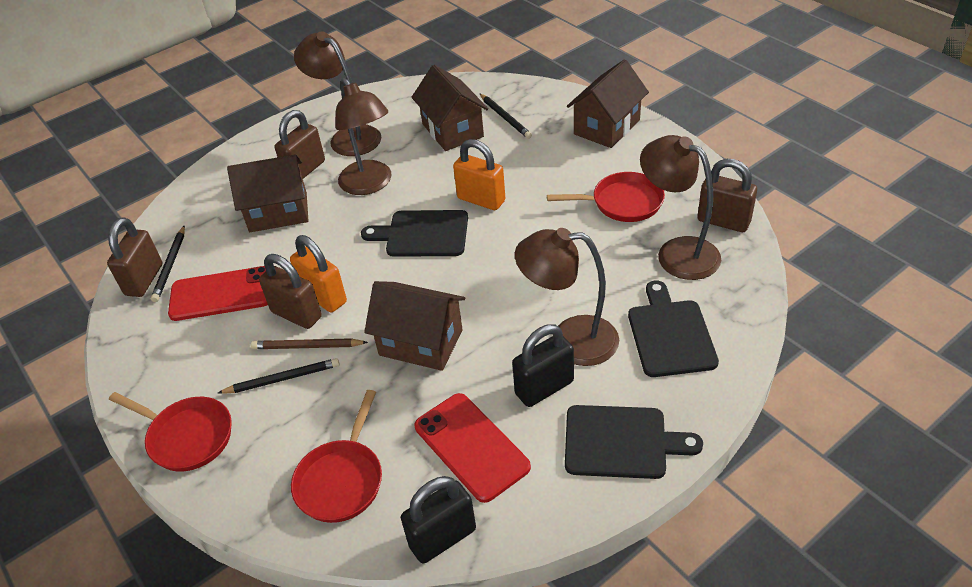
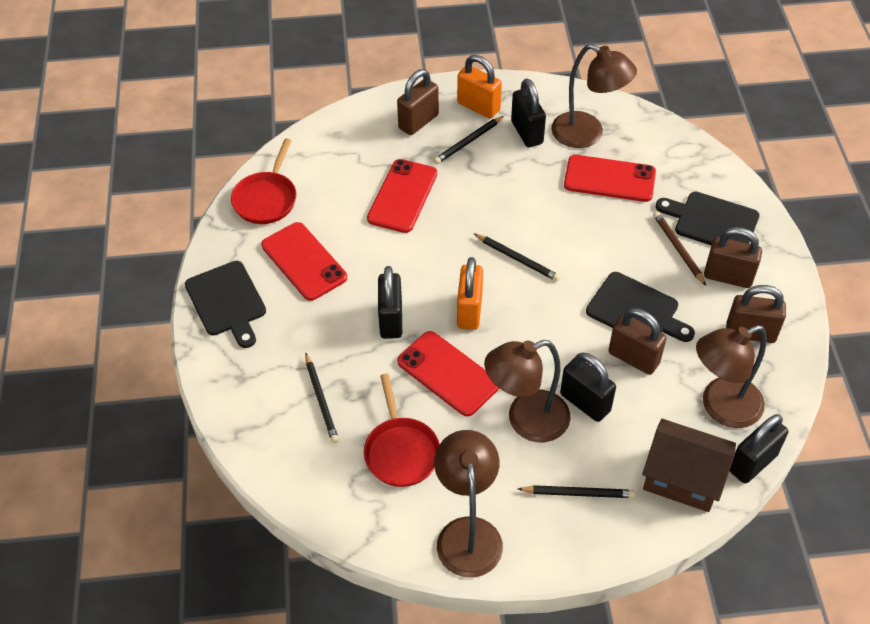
black padlock: 2 -> 4
black pencil: 3 -> 4
brown house: 4 -> 1
red pan: 3 -> 2
red phone: 2 -> 4

